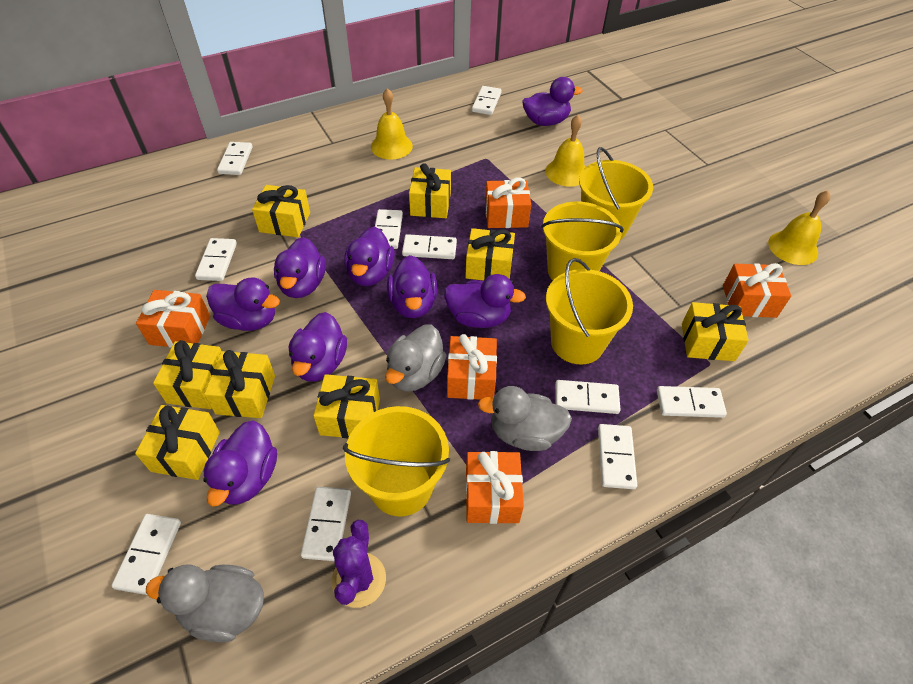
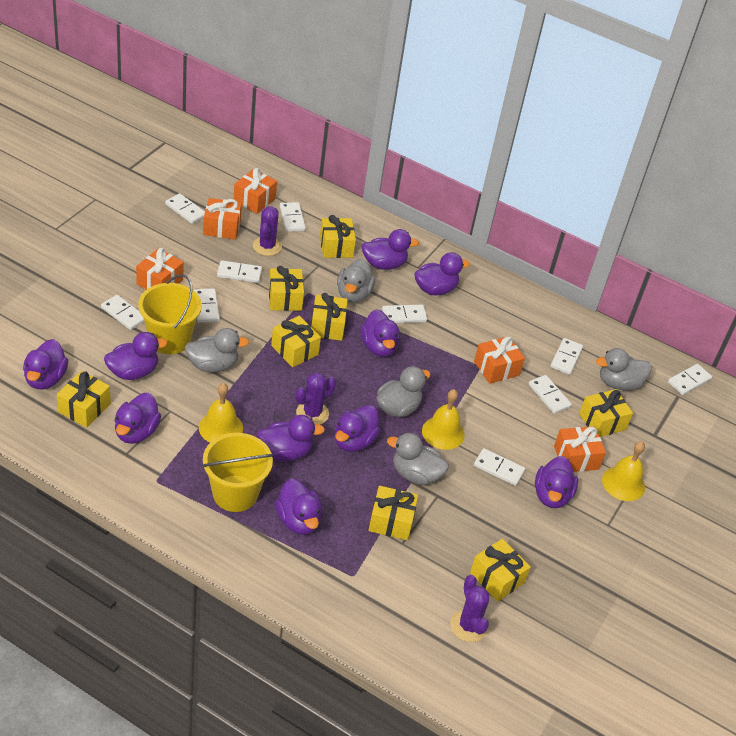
grey duck: 3 -> 5
purple cactus: 1 -> 3
purple duck: 8 -> 10
yellow bucket: 4 -> 2

